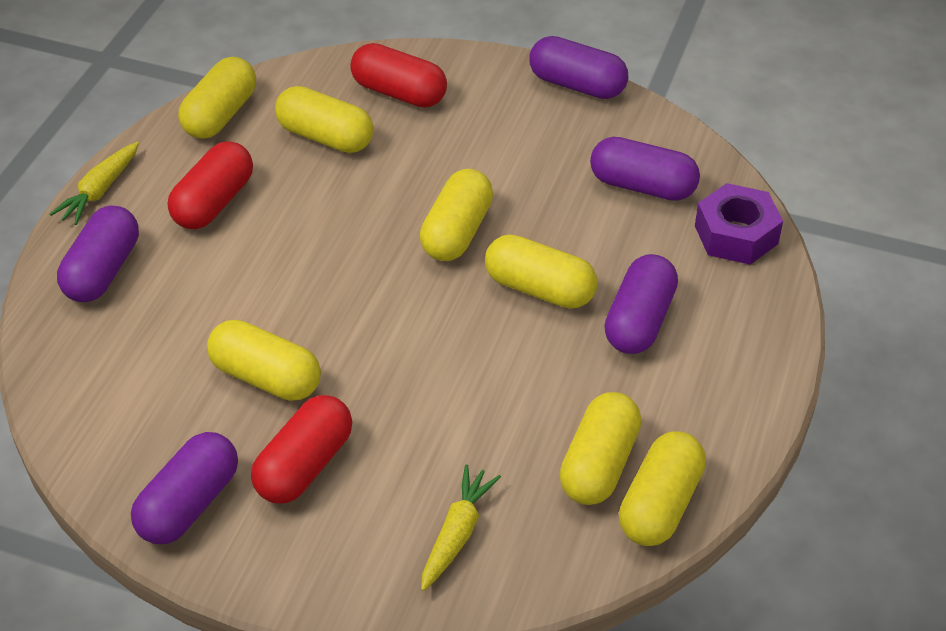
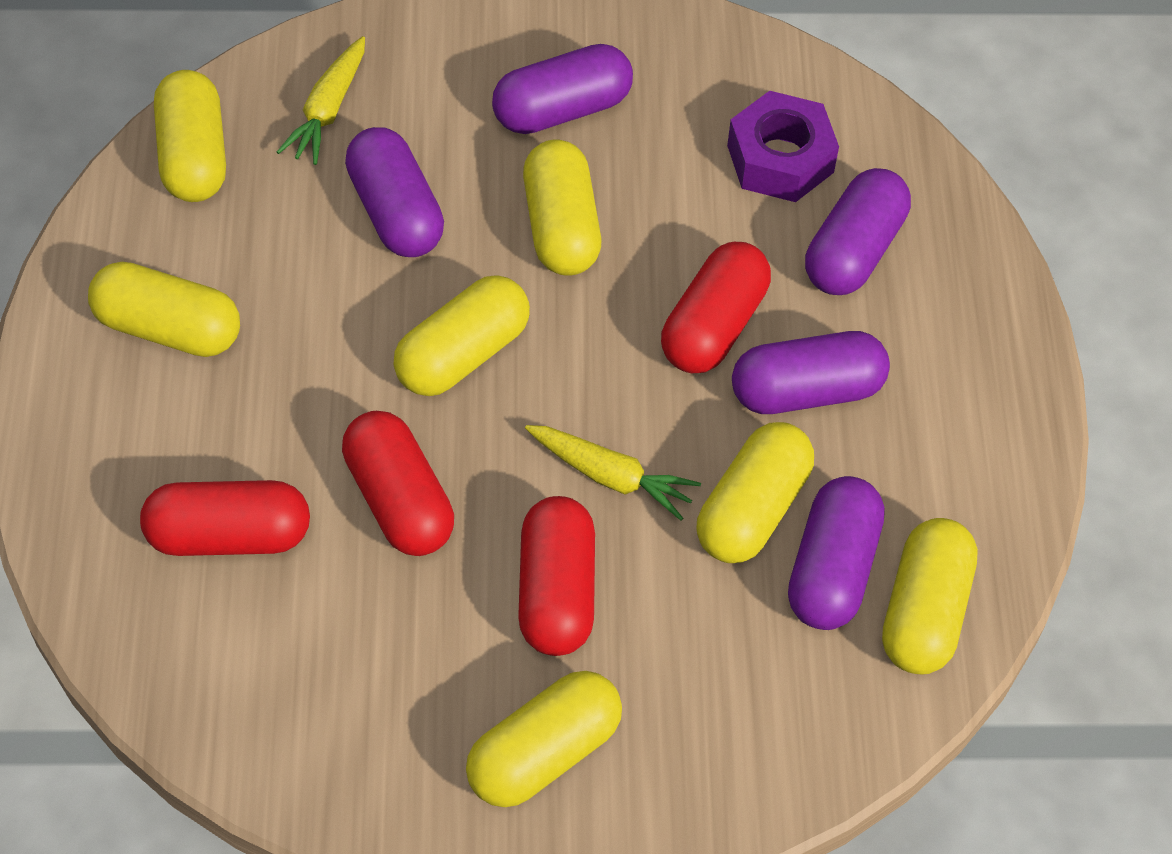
red capsule: 3 -> 4

